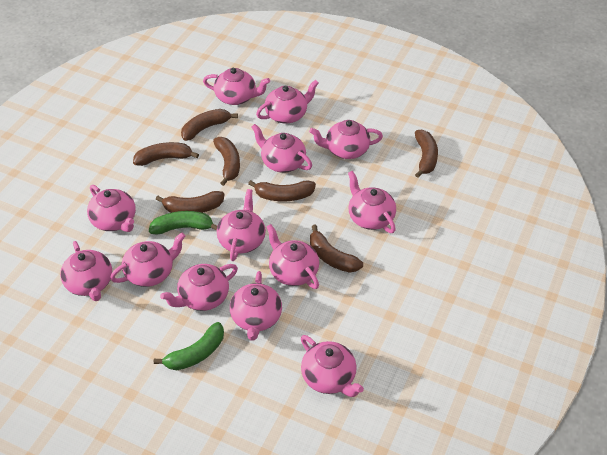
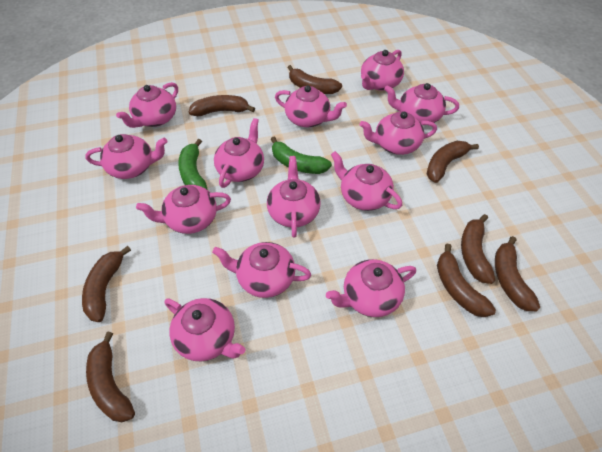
brown banana: 7 -> 8

